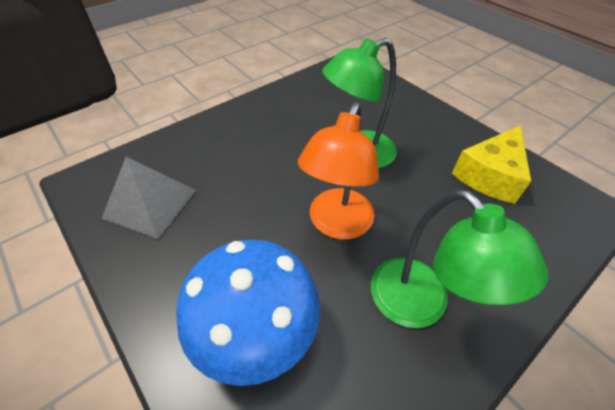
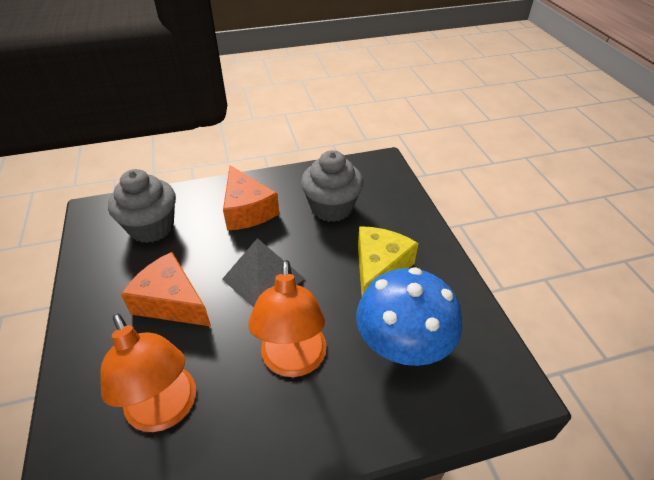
green lamp: 2 -> 0
grey cupcake: 0 -> 2
orange cheese: 0 -> 2
orange lamp: 1 -> 2

